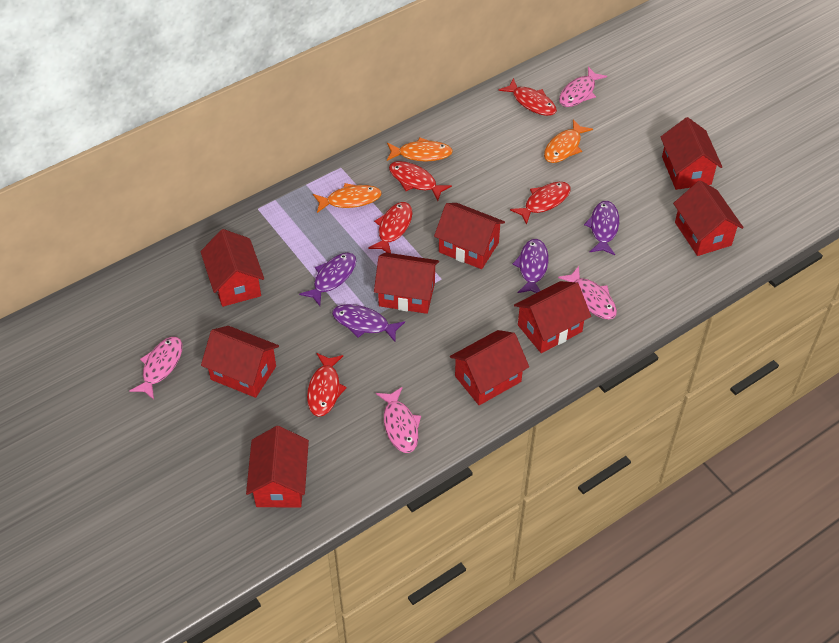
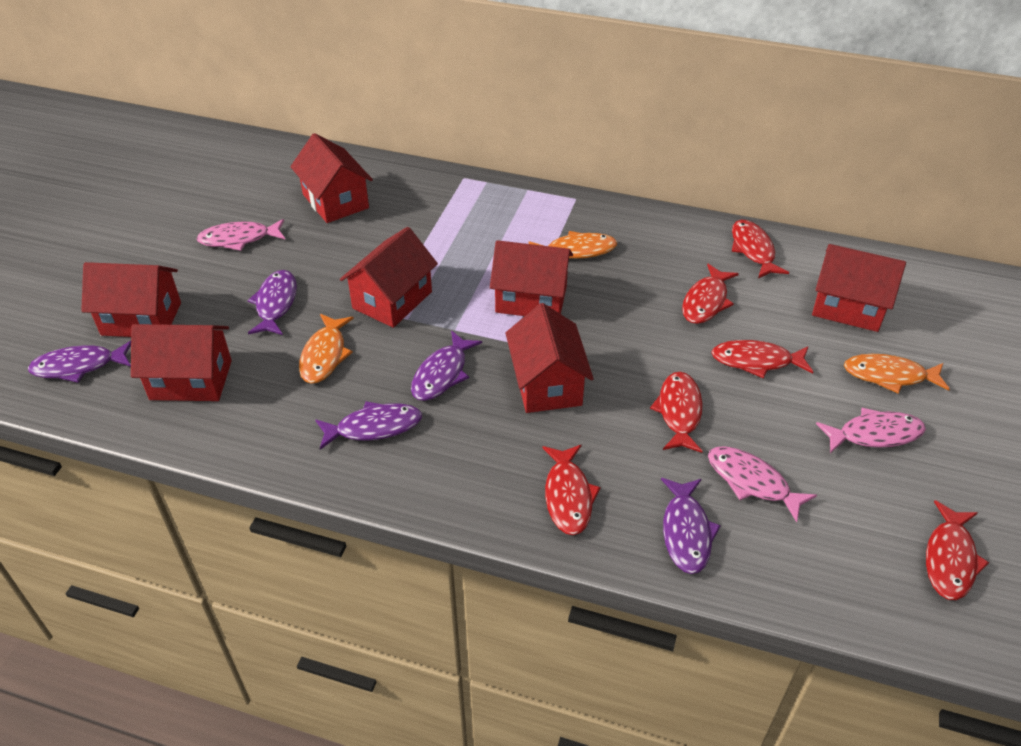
pink fish: 4 -> 3
purple fish: 4 -> 5
red fish: 5 -> 6
red house: 9 -> 7

